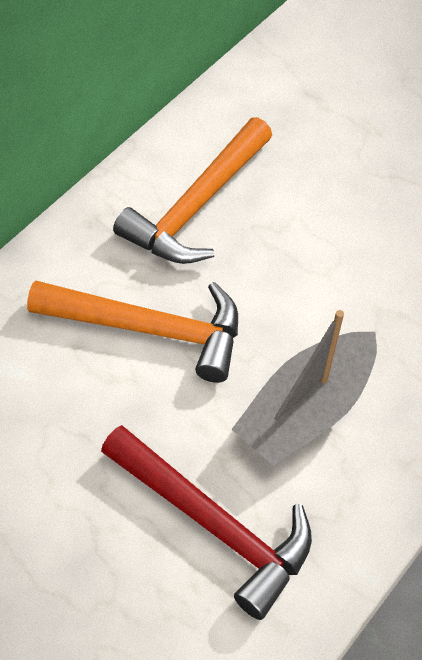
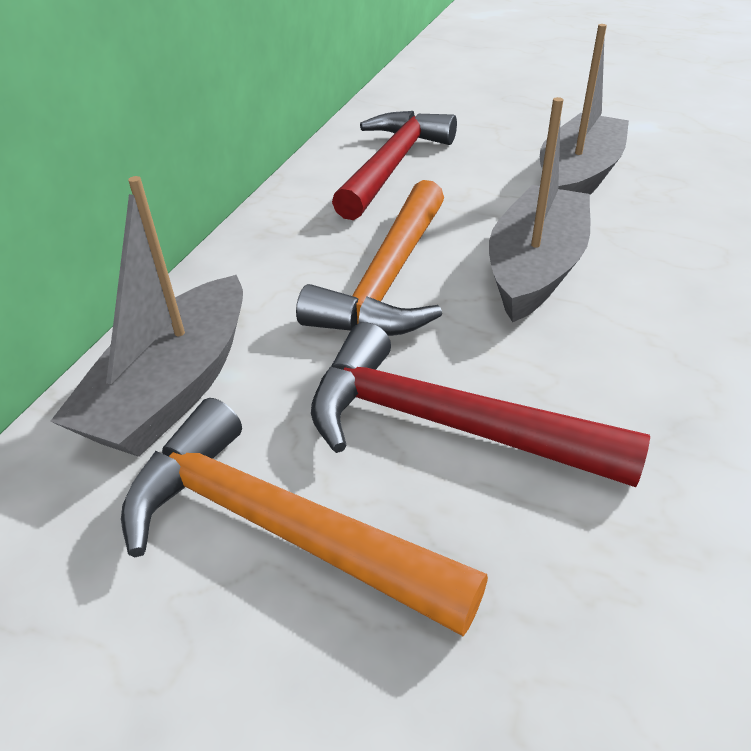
grey boat: 1 -> 3
red hammer: 1 -> 2

